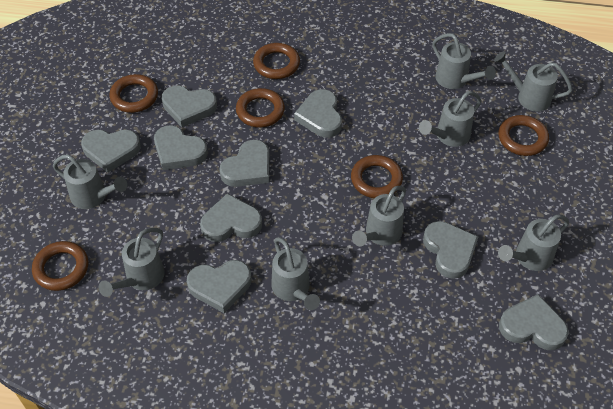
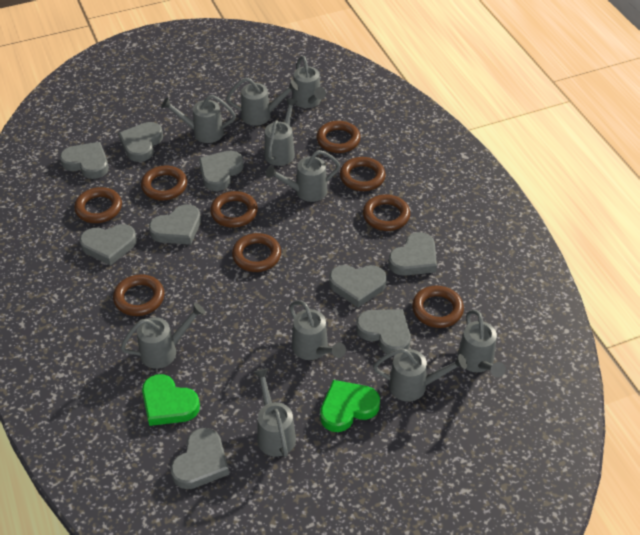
brown ring: 6 -> 9
green heart: 0 -> 2
grey watering can: 8 -> 10

